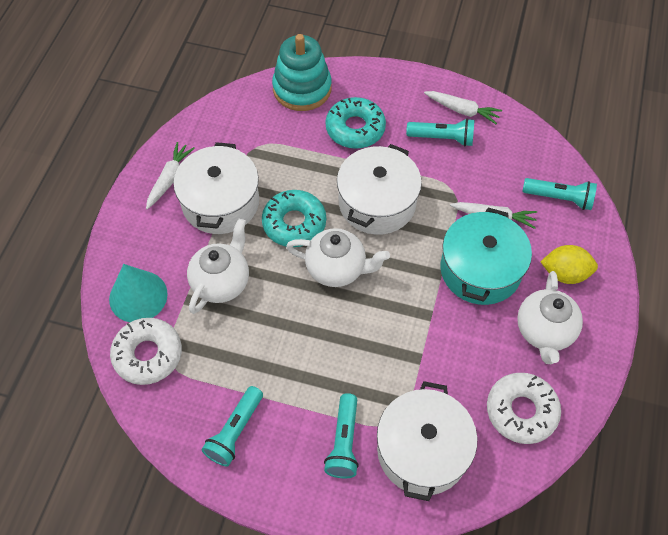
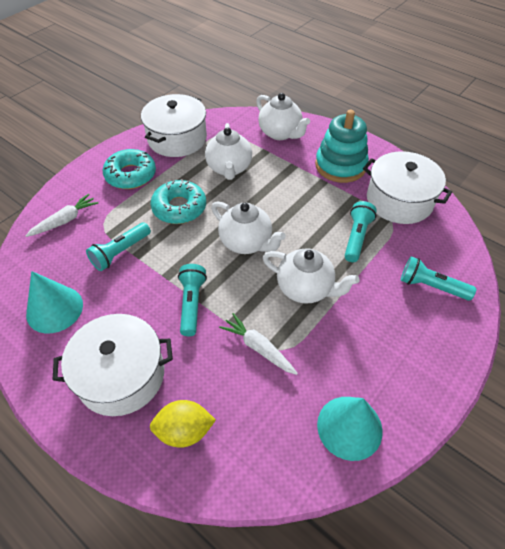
turquoise cone: 1 -> 2
turquoise pot: 1 -> 0
white carrot: 3 -> 2
white donut: 2 -> 0
white teapot: 3 -> 4

